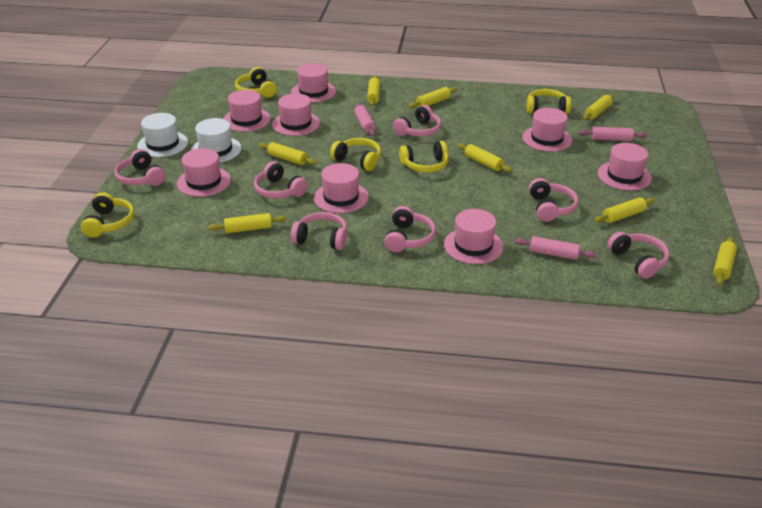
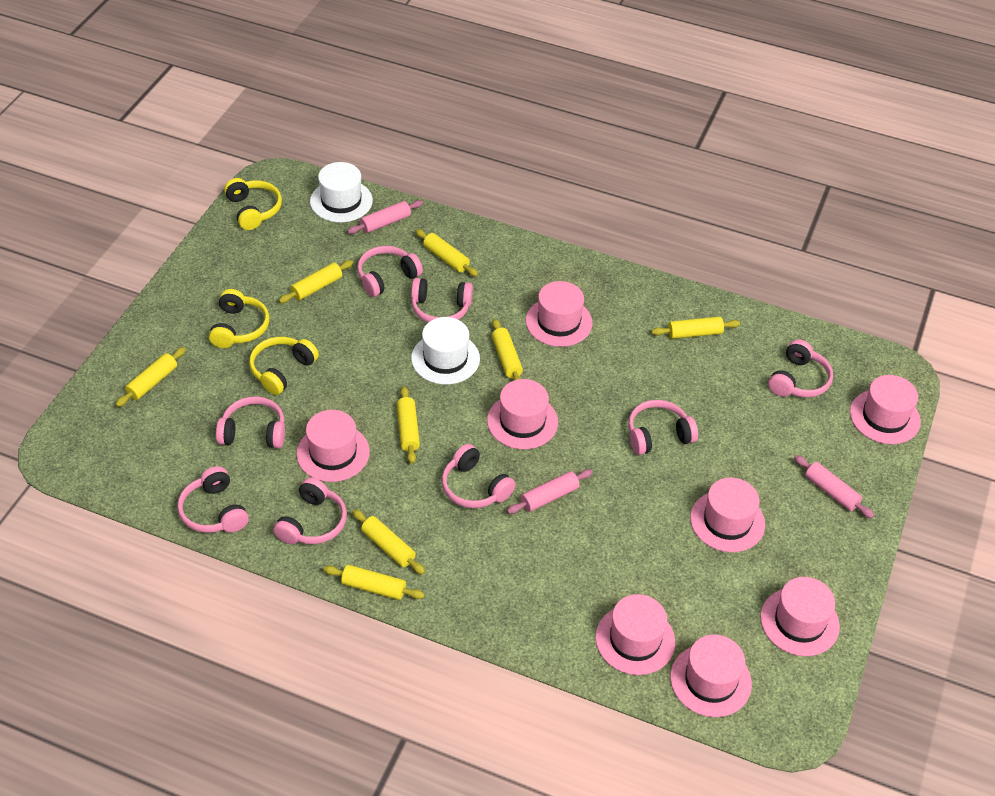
pink headphones: 7 -> 8
yellow headphones: 5 -> 3

